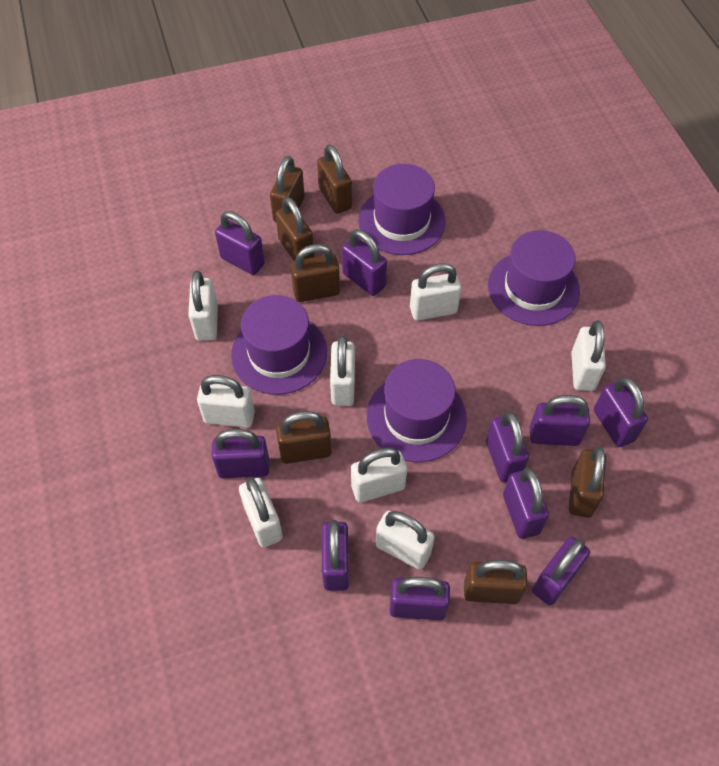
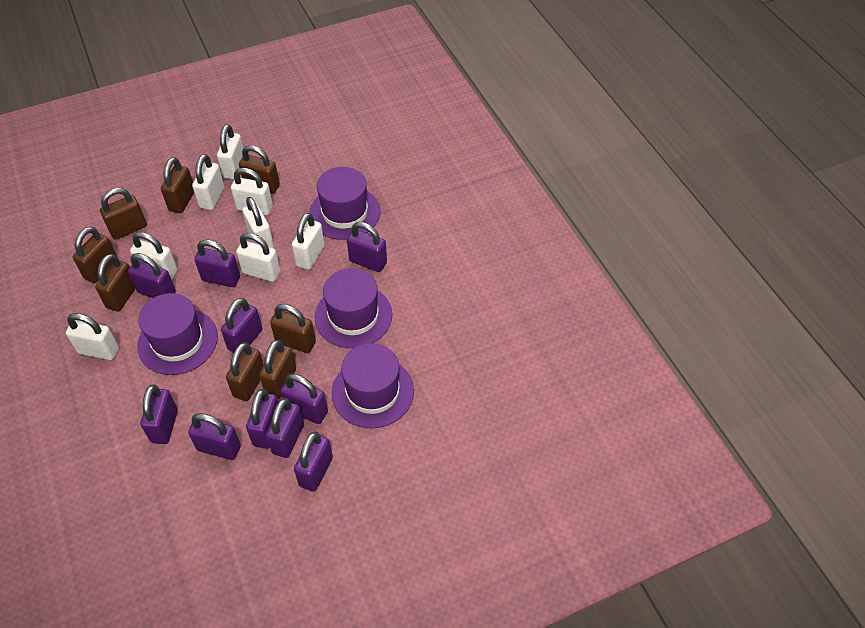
brown padlock: 7 -> 8

